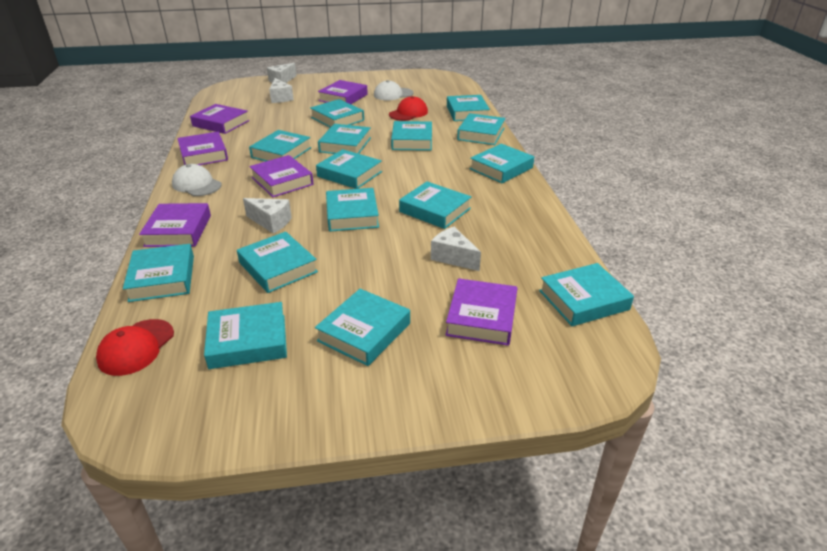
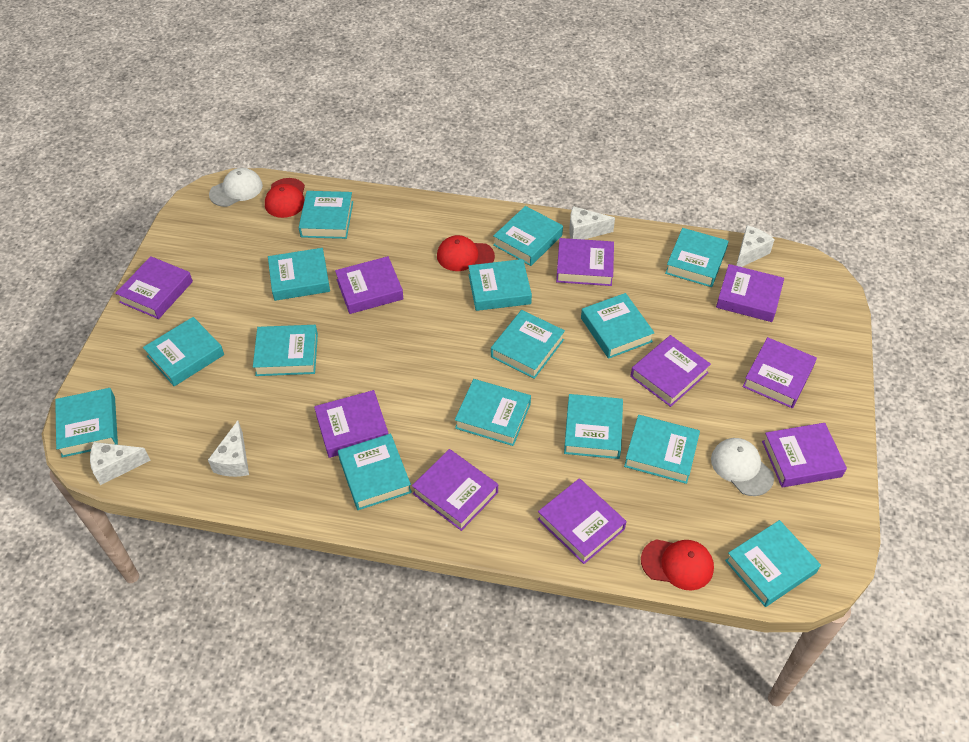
purple book: 6 -> 10
red cap: 2 -> 3

